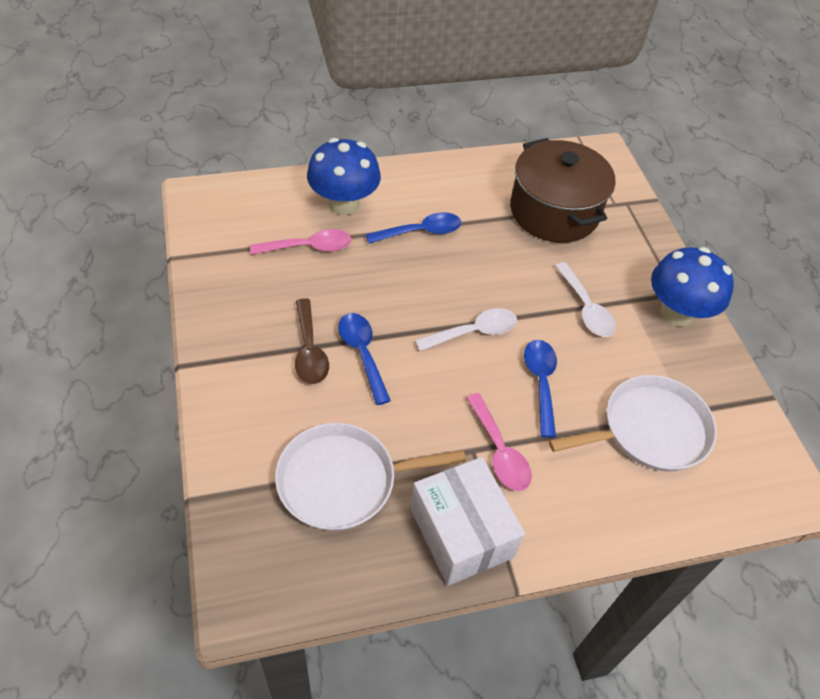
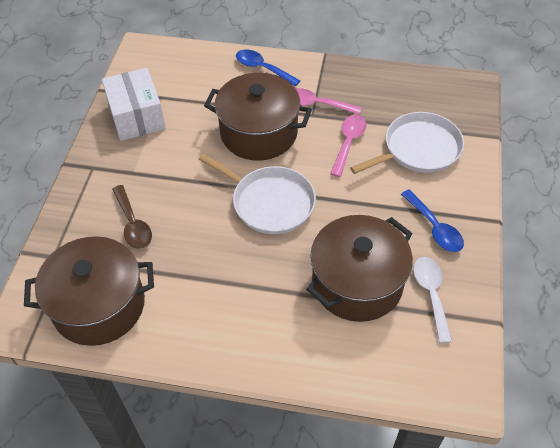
blue mushroom: 2 -> 0
blue spoon: 3 -> 2
brown pot: 1 -> 3
white spoon: 2 -> 1

